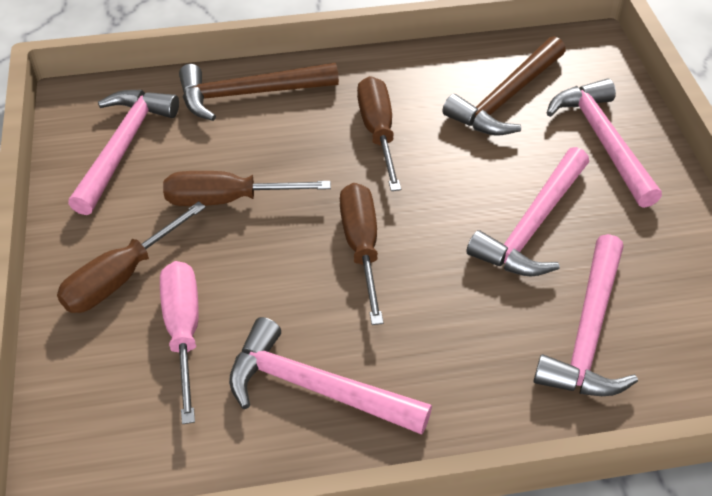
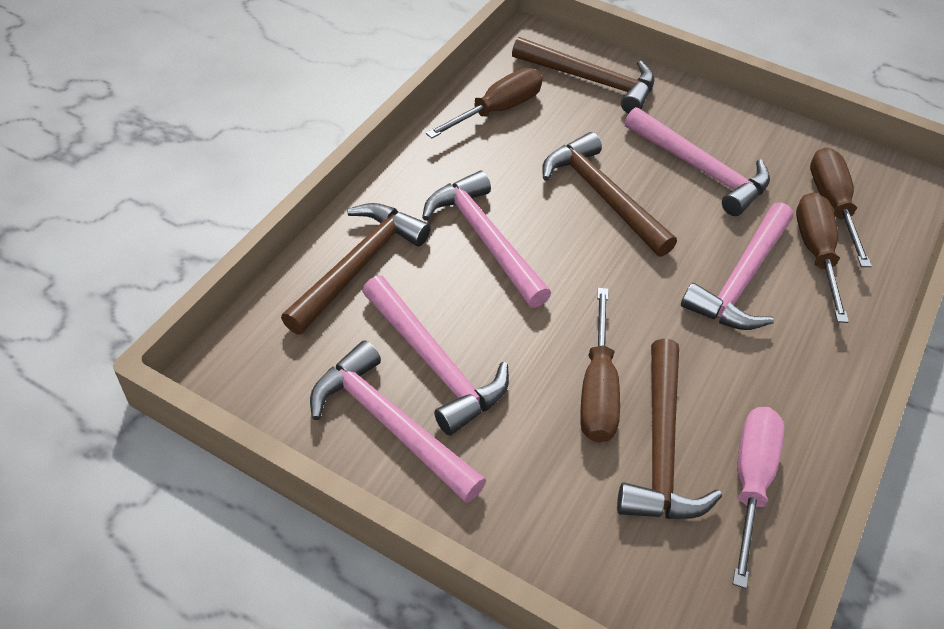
brown hammer: 2 -> 4

